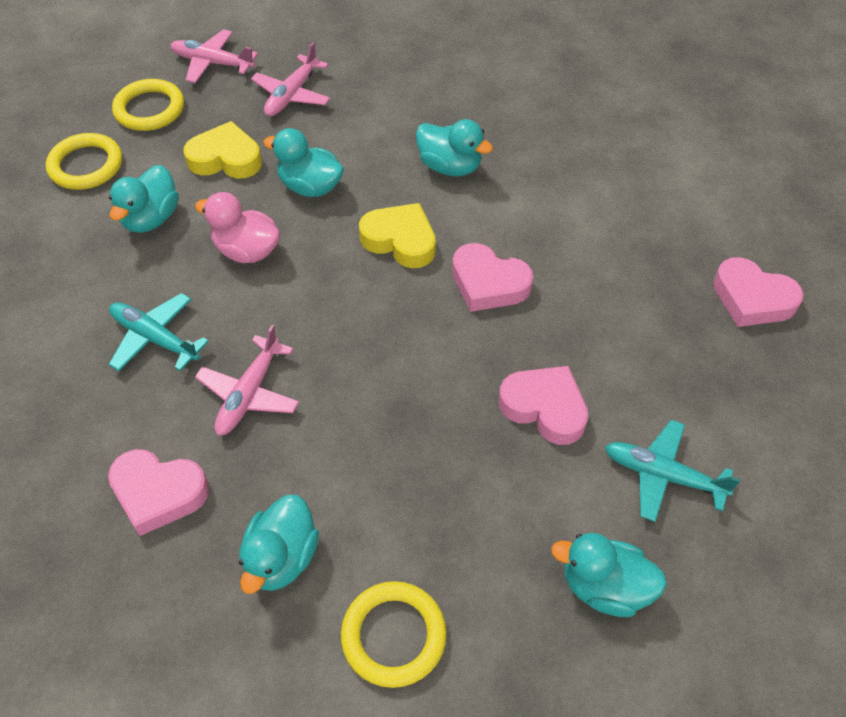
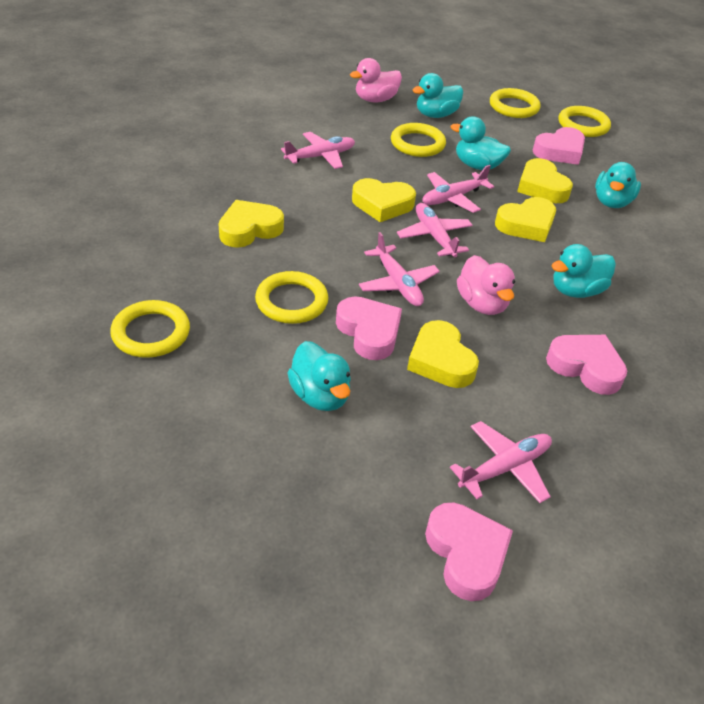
pink duck: 1 -> 2
pink plane: 3 -> 5
turquoise plane: 2 -> 0
yellow heart: 2 -> 5
yellow ring: 3 -> 5

